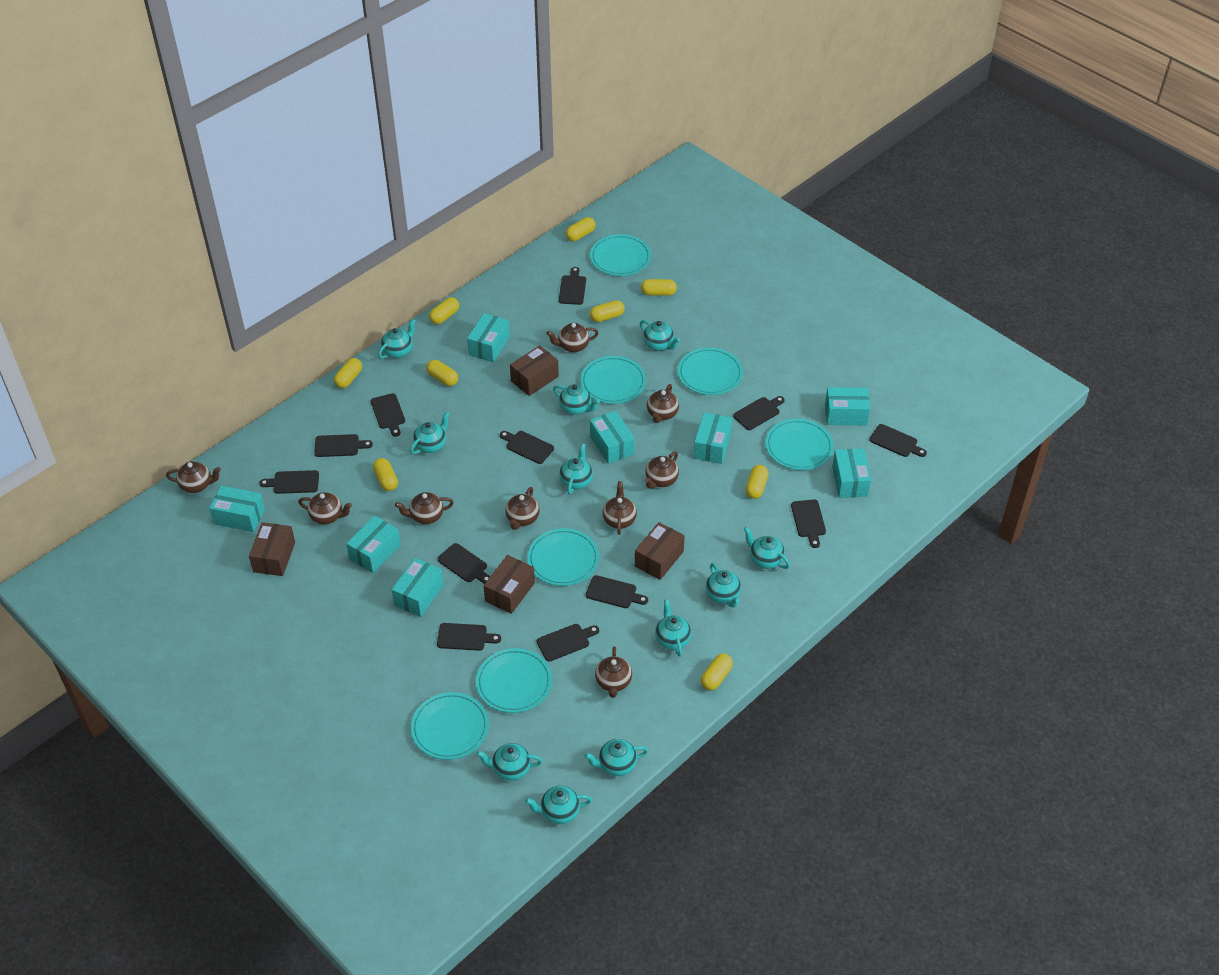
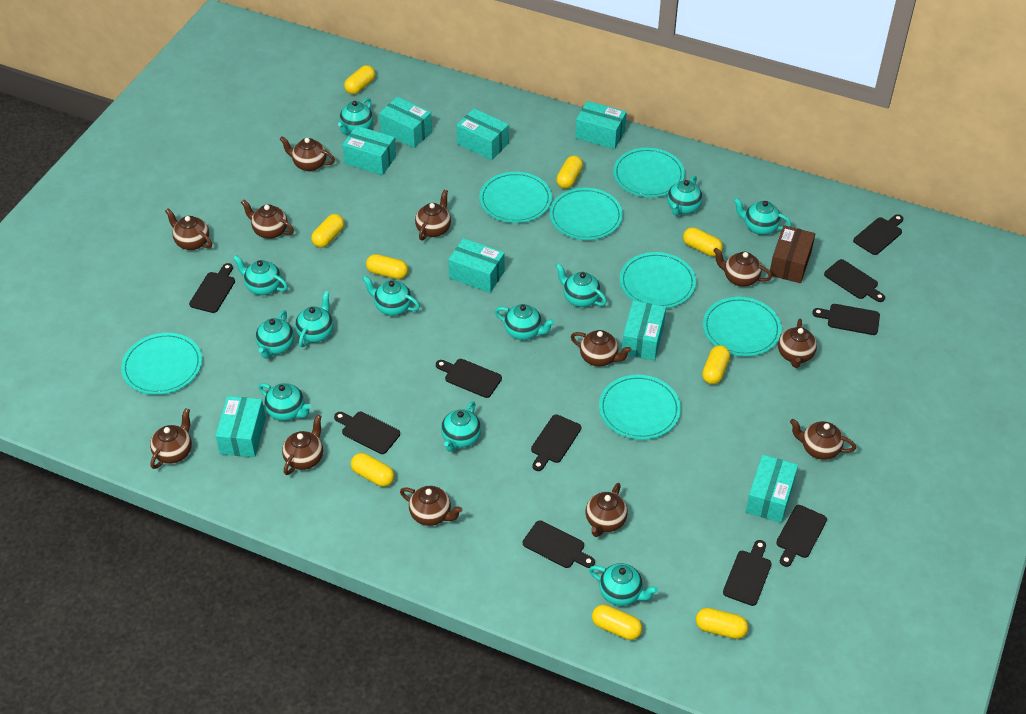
black cutting board: 12 -> 10
brown box: 4 -> 1
brown teapot: 9 -> 12
turquoise teapot: 11 -> 12

